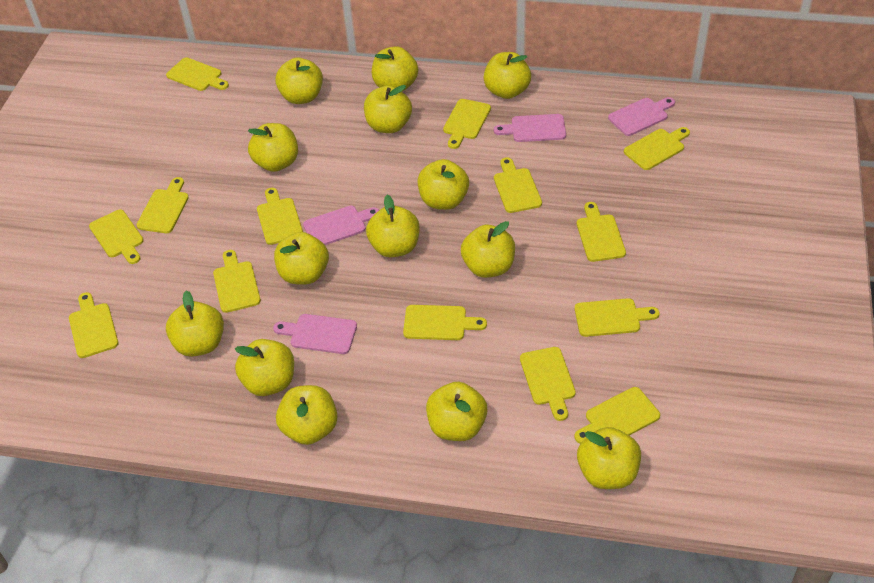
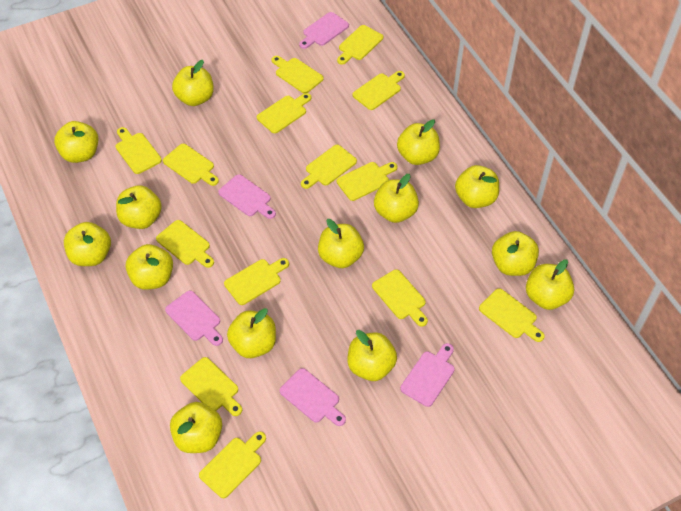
pink cutting board: 4 -> 5

